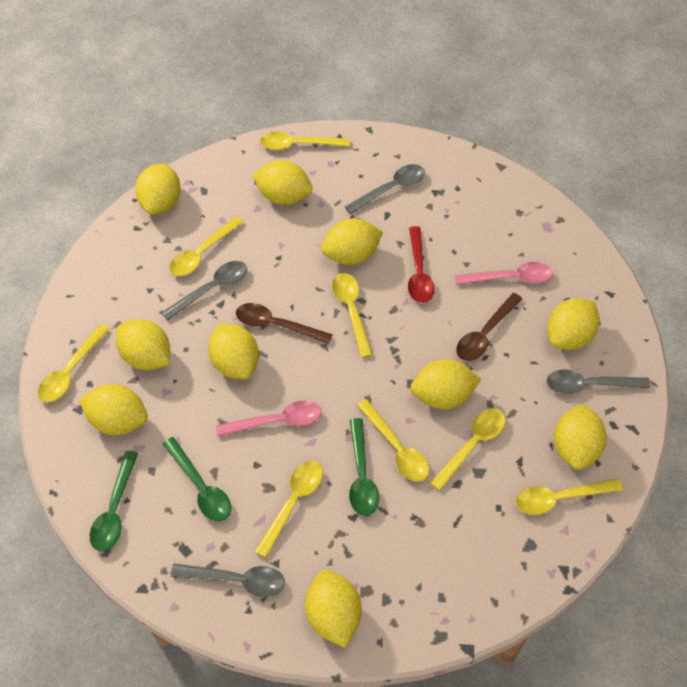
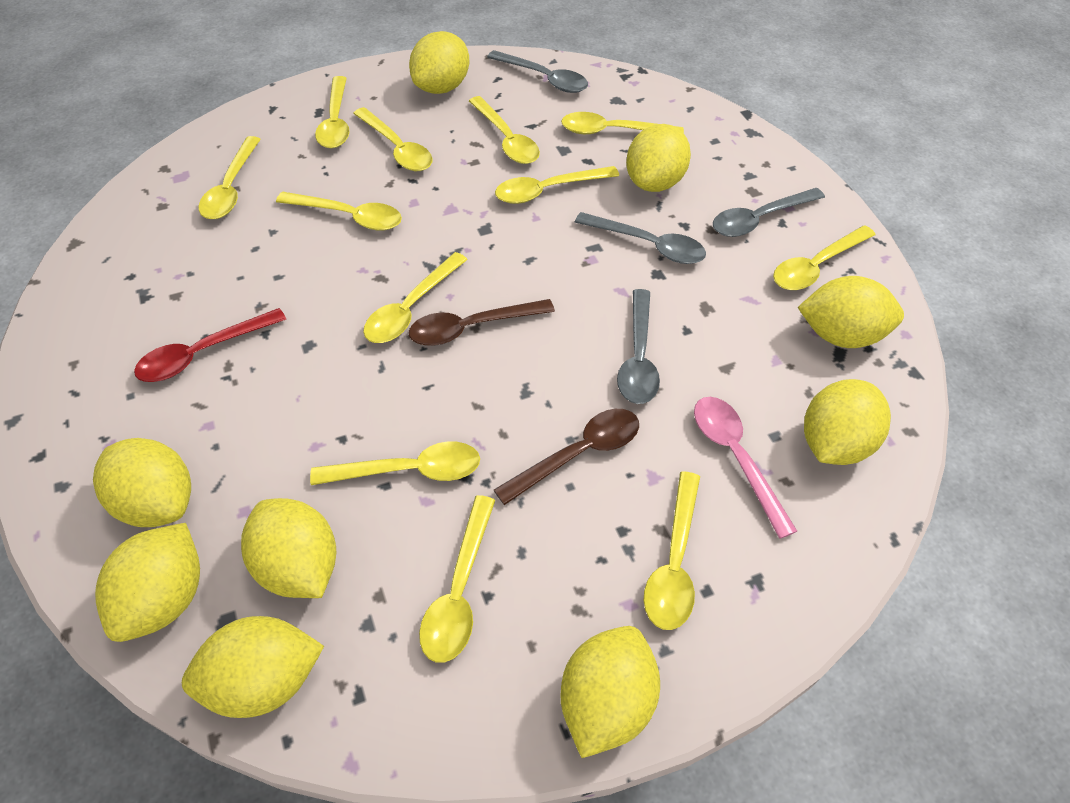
green spoon: 3 -> 0
pink spoon: 2 -> 1
yellow lemon: 10 -> 9
yellow spoon: 8 -> 12

